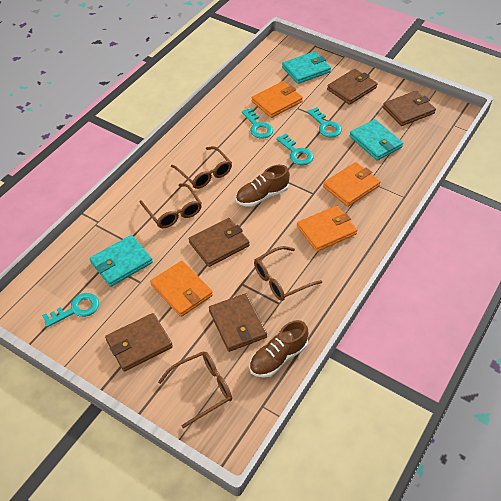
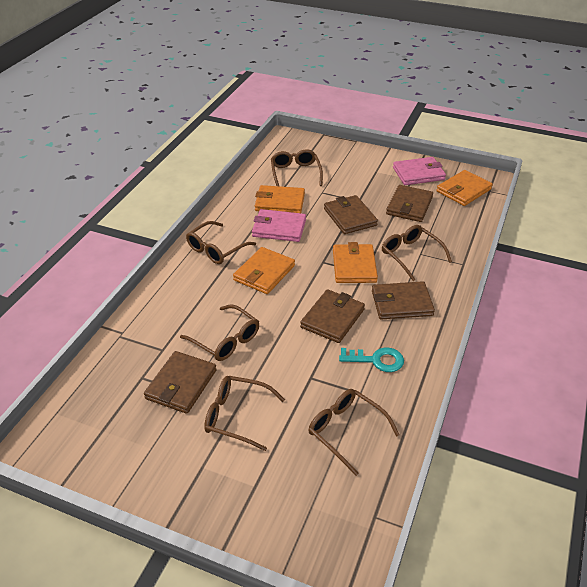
brown glasses: 4 -> 6
brown shoe: 2 -> 0
pink wallet: 0 -> 2
turquoise key: 4 -> 1
turquoise wallet: 3 -> 0

